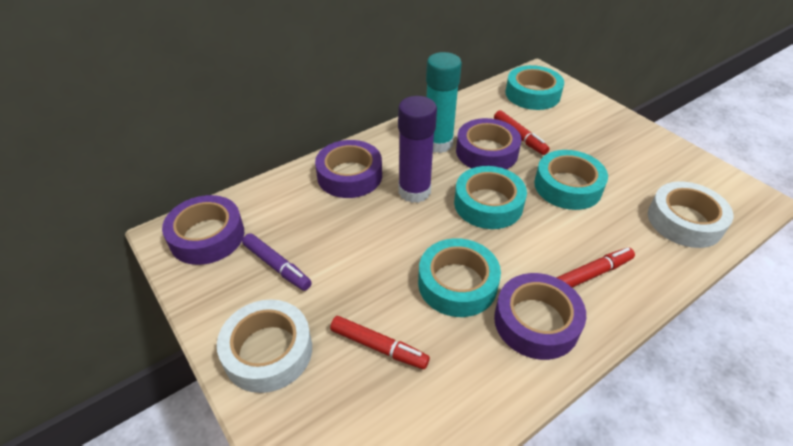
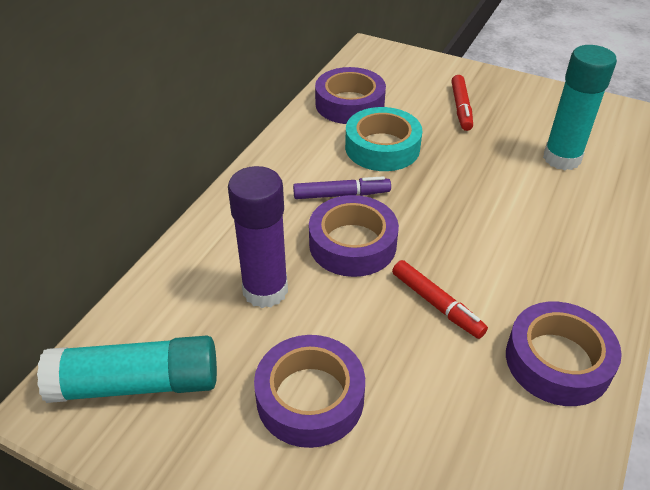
red marker: 3 -> 2
turquoise glue stick: 1 -> 2
turquoise tape: 4 -> 1
white tape: 2 -> 0

